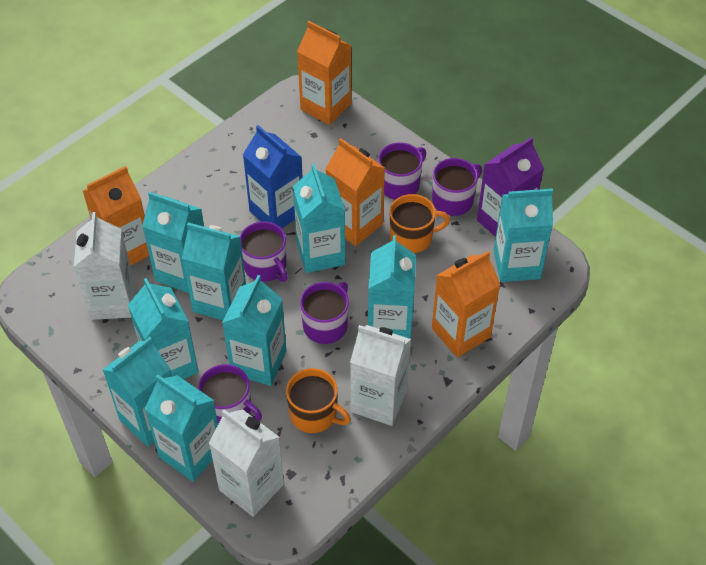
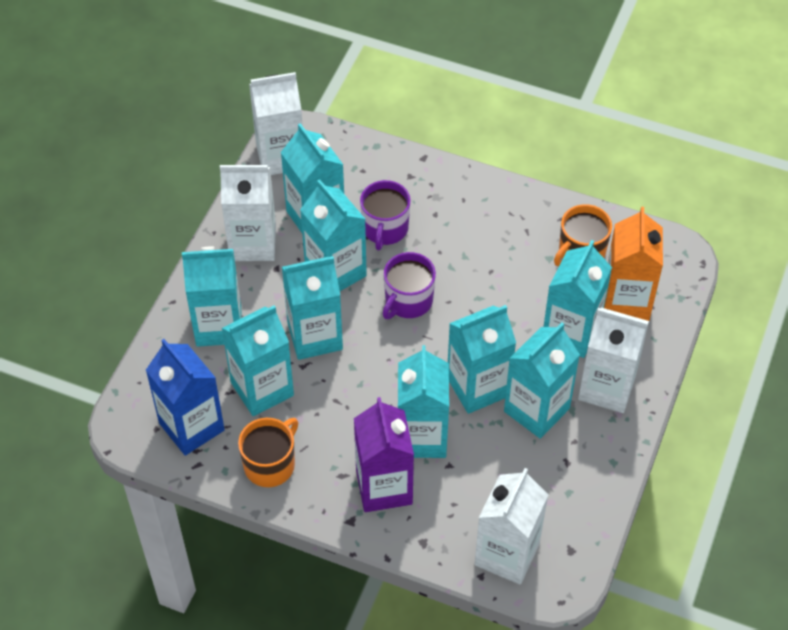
orange carton: 4 -> 1
purple mug: 5 -> 2
white carton: 3 -> 4

